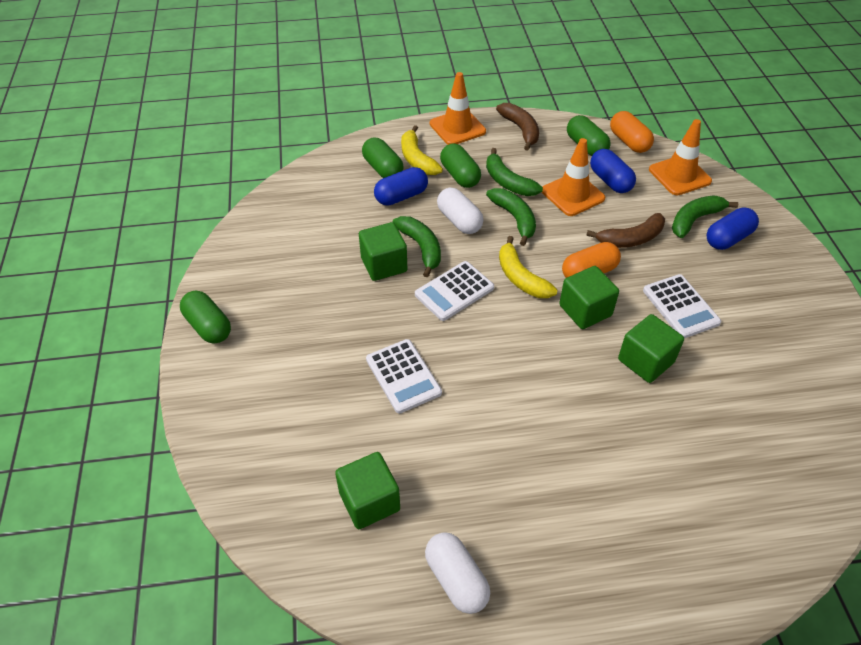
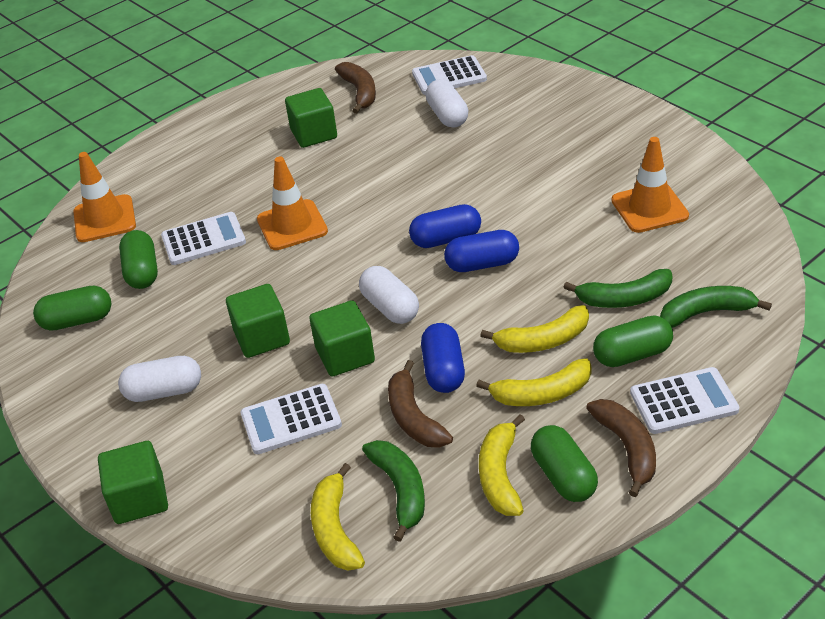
brown banana: 2 -> 3
green banana: 4 -> 3
orange capsule: 2 -> 0
white calculator: 3 -> 4
white capsule: 2 -> 3
yellow banana: 2 -> 4

